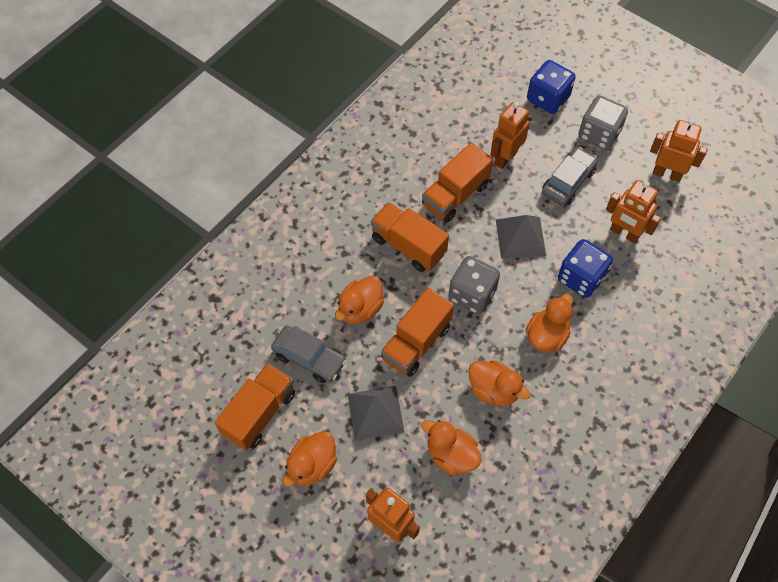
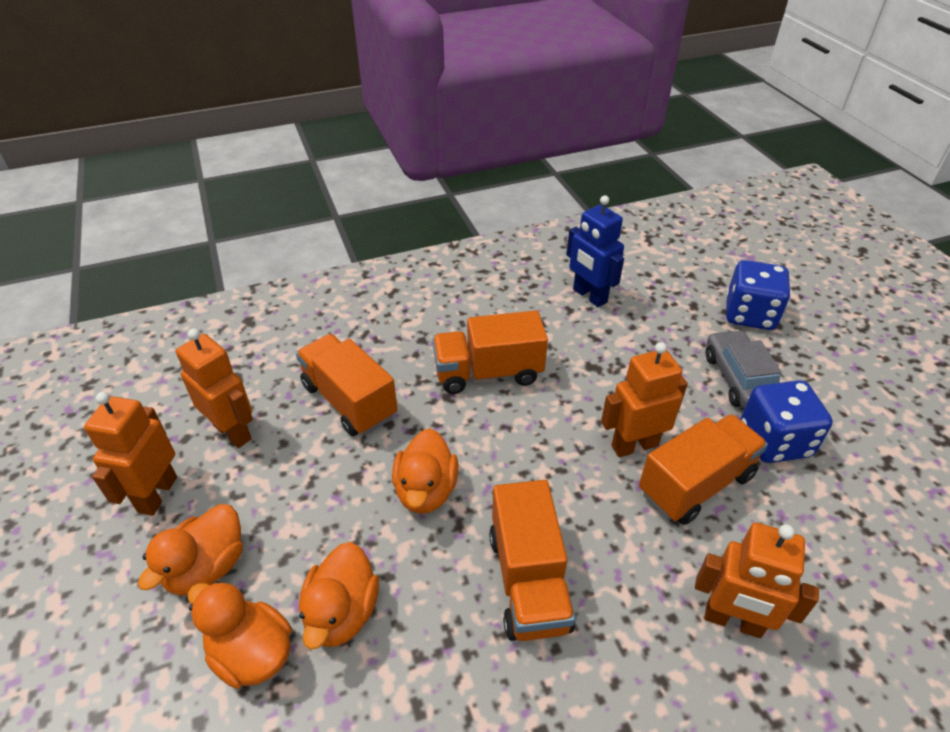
blue robot: 0 -> 1
grey car: 2 -> 1
grey dice: 2 -> 0
grey pyramid: 2 -> 0
orange duck: 5 -> 4

